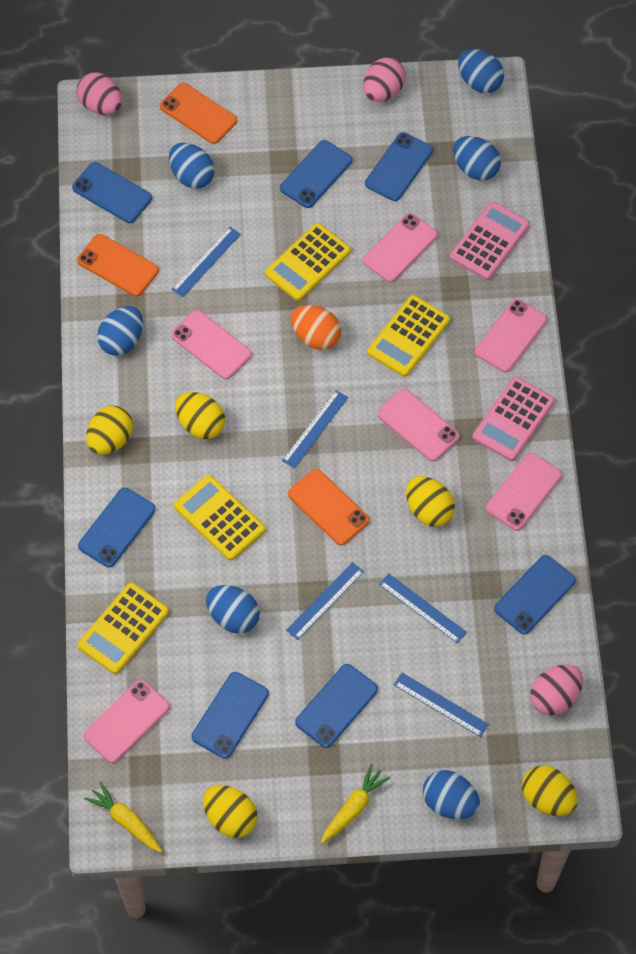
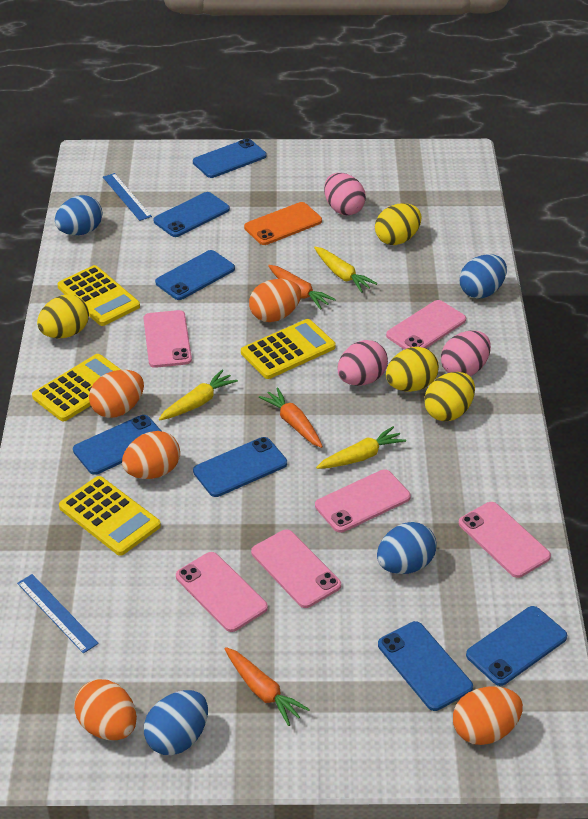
blue egg: 6 -> 4
blue ruler: 5 -> 2
orange carrot: 0 -> 3
orange egg: 1 -> 5
orange phone: 3 -> 1
pink calculator: 2 -> 0
yellow carrot: 2 -> 3
yellow egg: 5 -> 4

